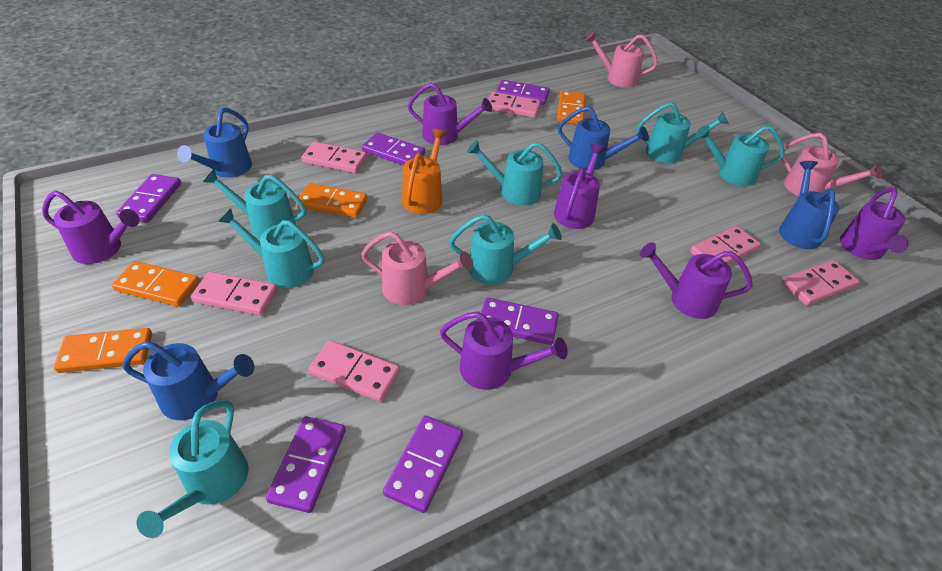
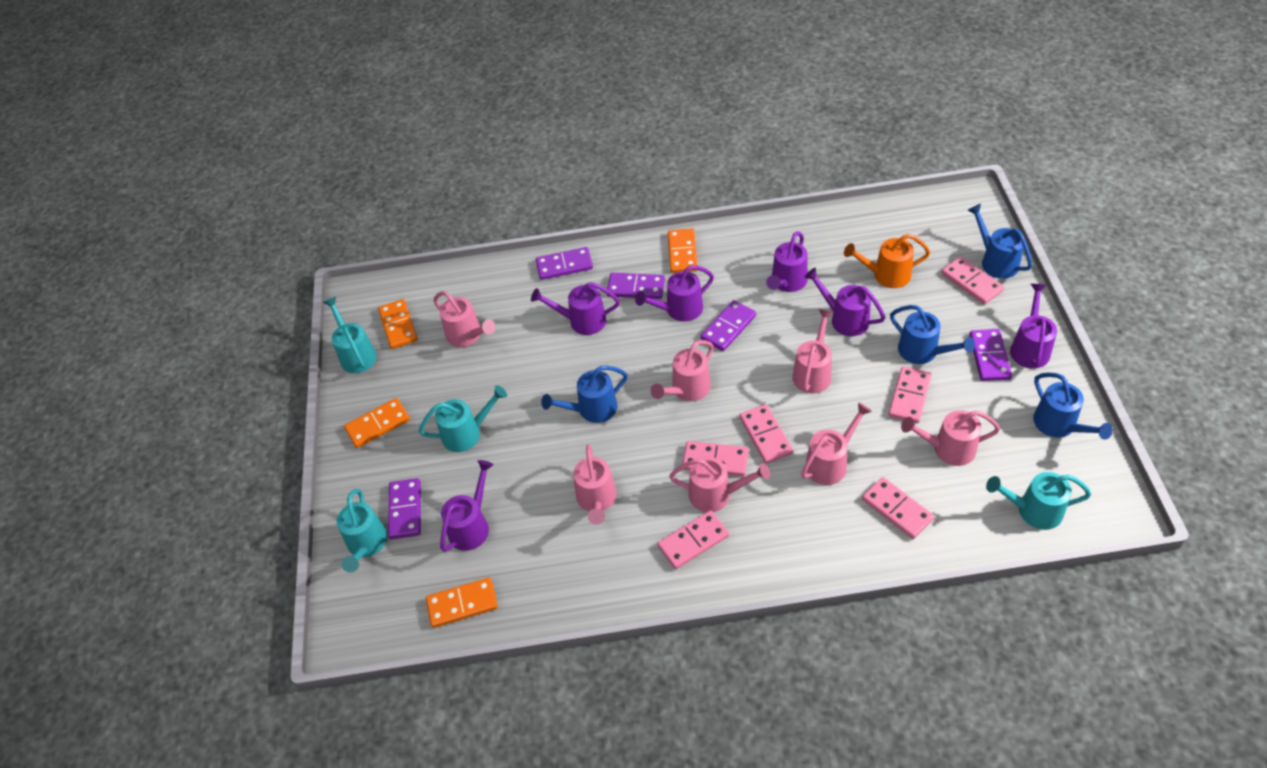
pink watering can: 3 -> 7
purple domino: 6 -> 5
turquoise watering can: 7 -> 4

